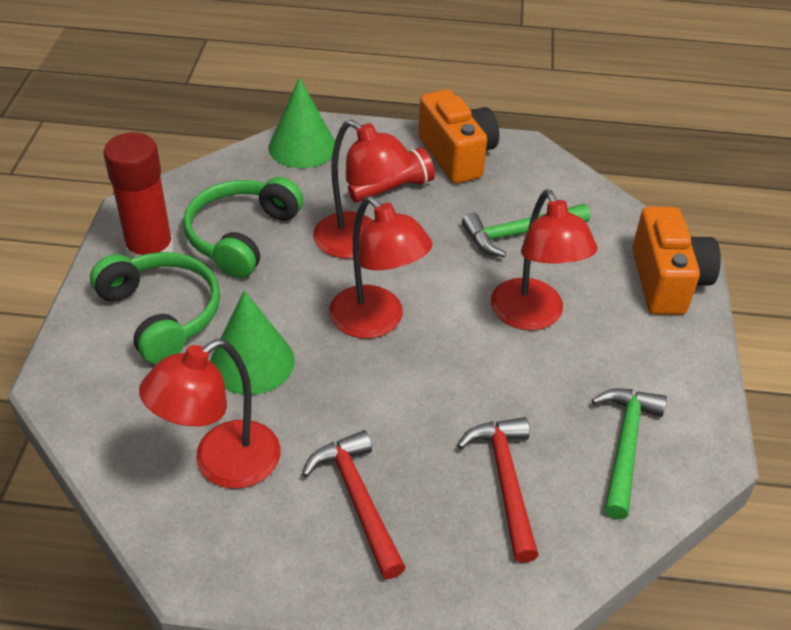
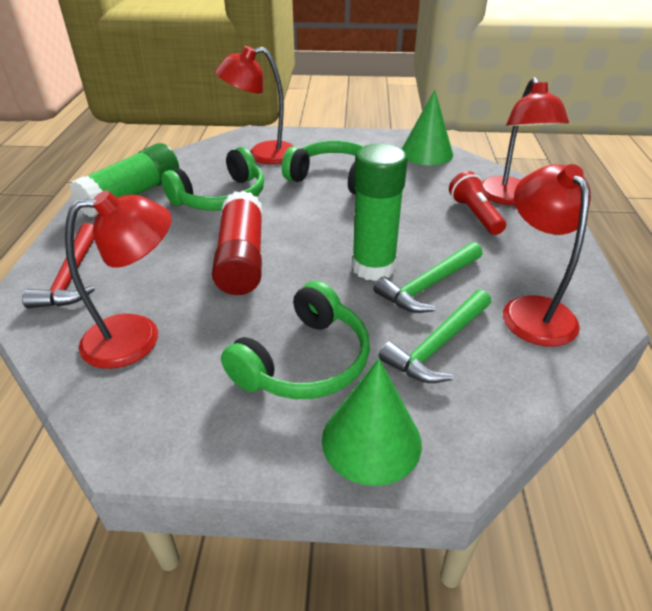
green glue stick: 0 -> 2
green headphones: 2 -> 3
orange camera: 2 -> 0
red hammer: 2 -> 1

